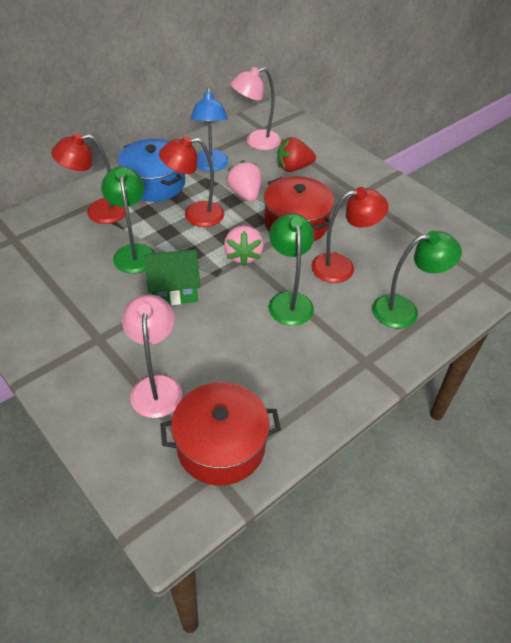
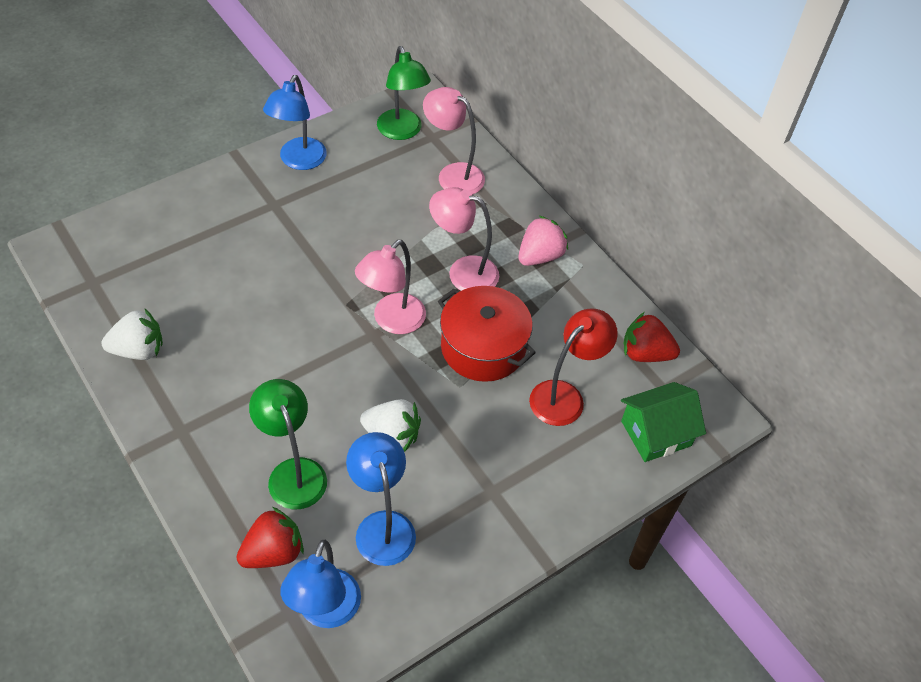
blue lamp: 1 -> 3
blue pot: 1 -> 0
green lamp: 3 -> 2
pink lamp: 2 -> 3
pink strawberry: 2 -> 1
red lamp: 3 -> 1
red pot: 2 -> 1
red strawberry: 1 -> 2
white strawberry: 0 -> 2

